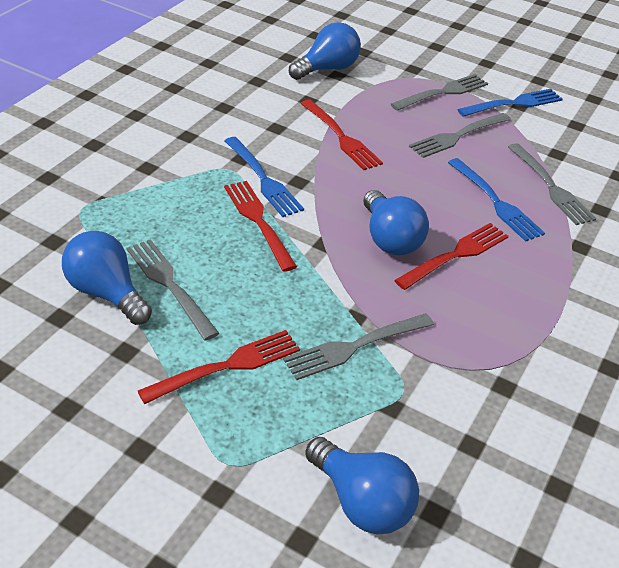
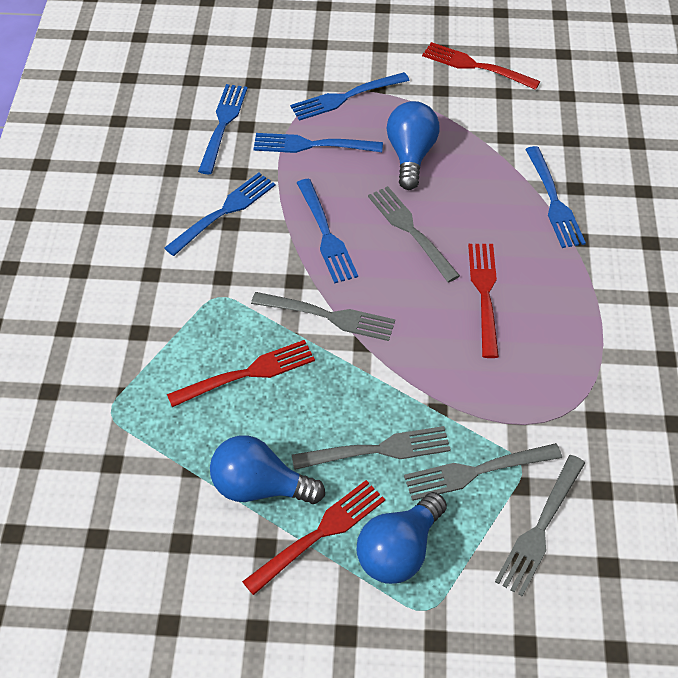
blue fork: 3 -> 6
blue light bulb: 4 -> 3

